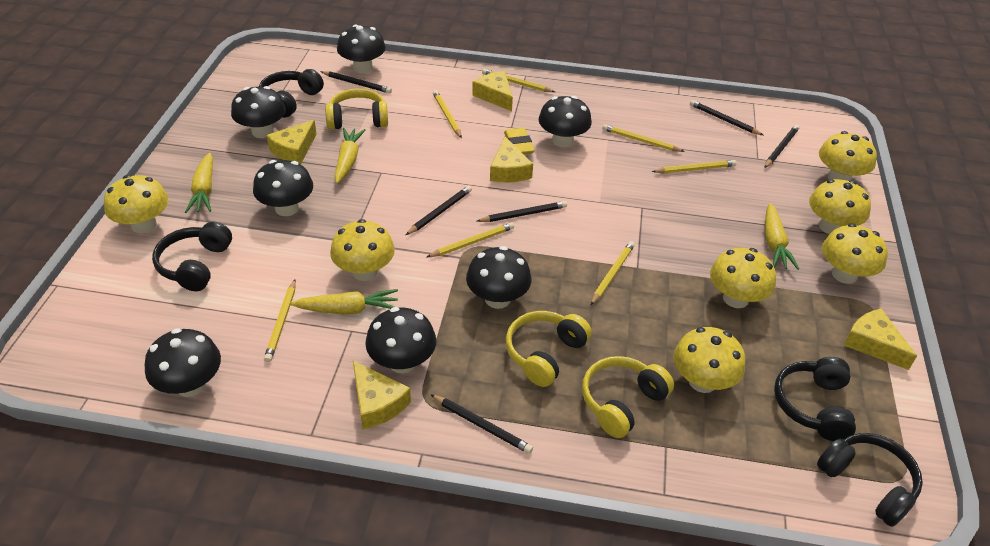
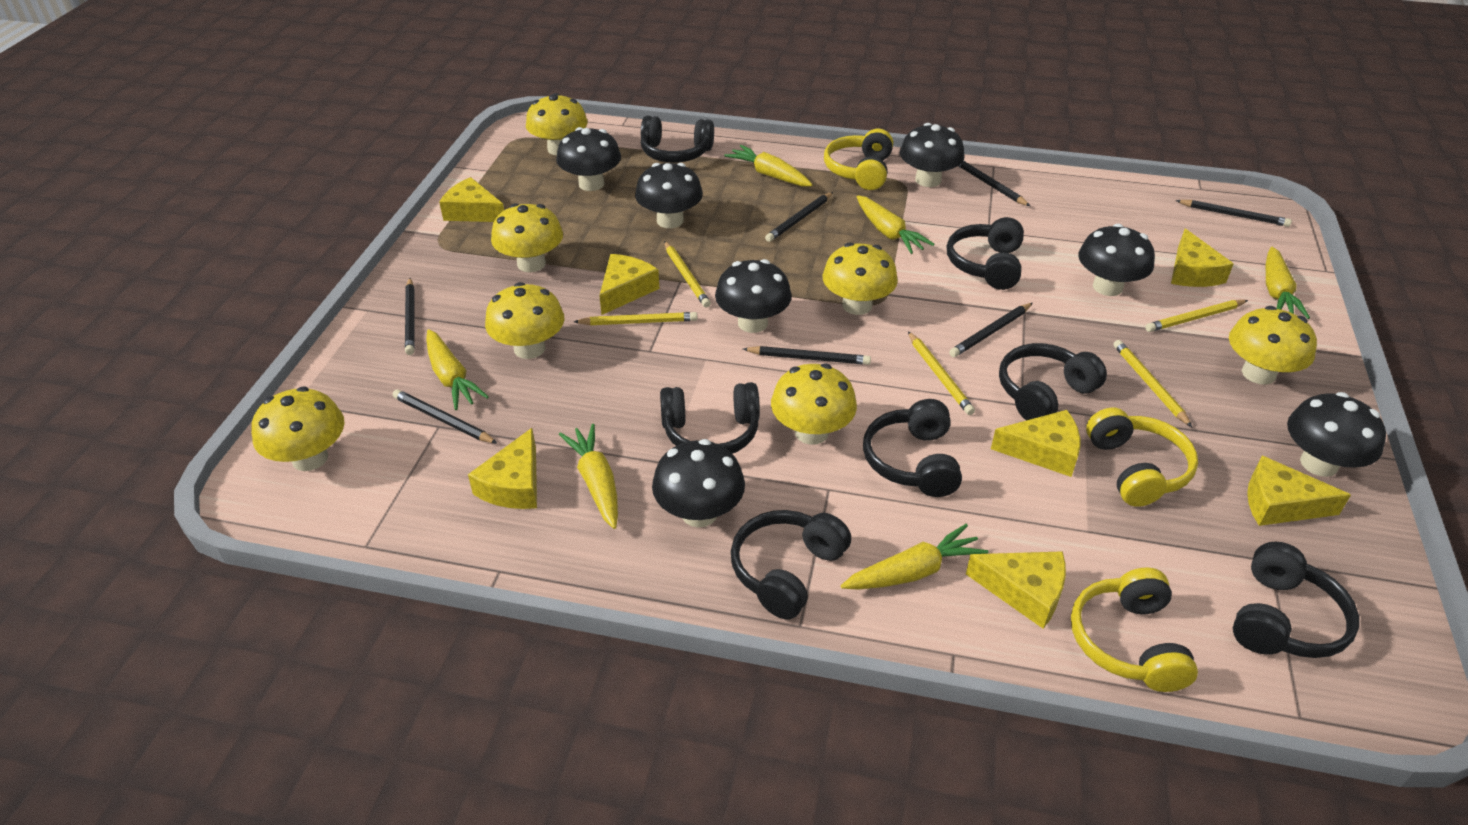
black headphones: 4 -> 7
black pencil: 6 -> 7
yellow carrot: 4 -> 6
yellow cheese: 5 -> 7
yellow eraser: 1 -> 0
yellow pencil: 7 -> 5

